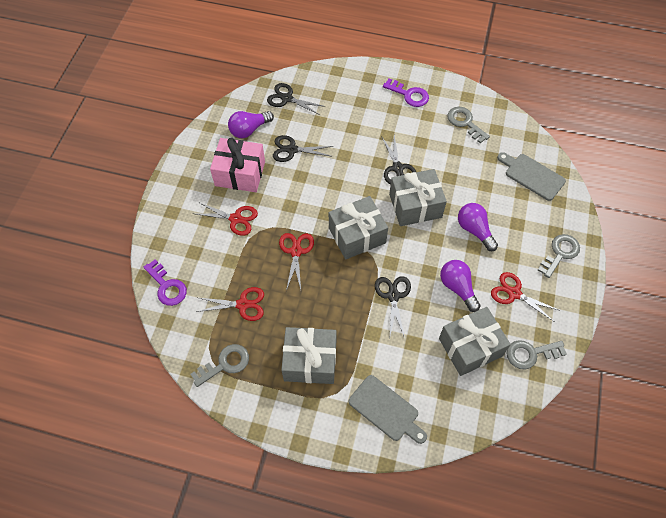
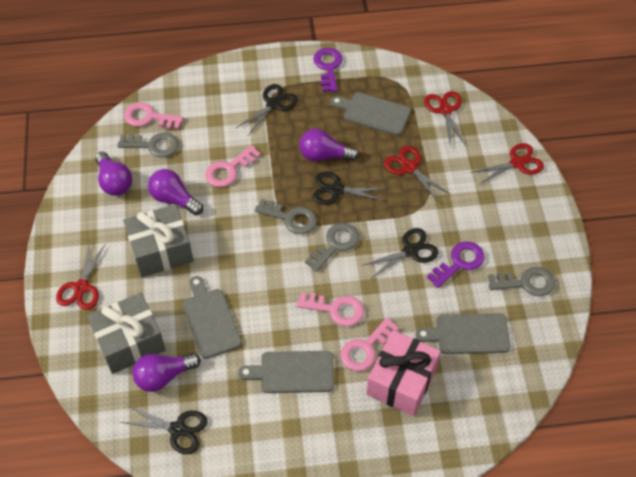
grey cutting board: 2 -> 4
grey gift: 4 -> 2
pink key: 0 -> 4
purple light bulb: 3 -> 4

